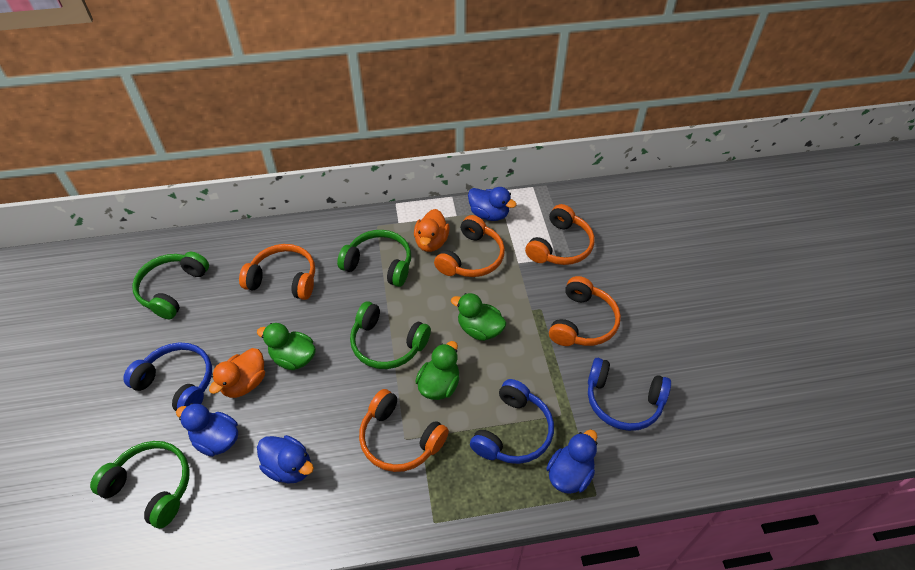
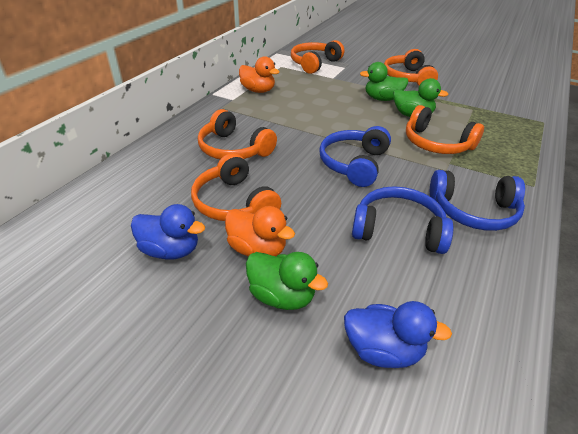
blue duck: 4 -> 2
green headphones: 4 -> 0

